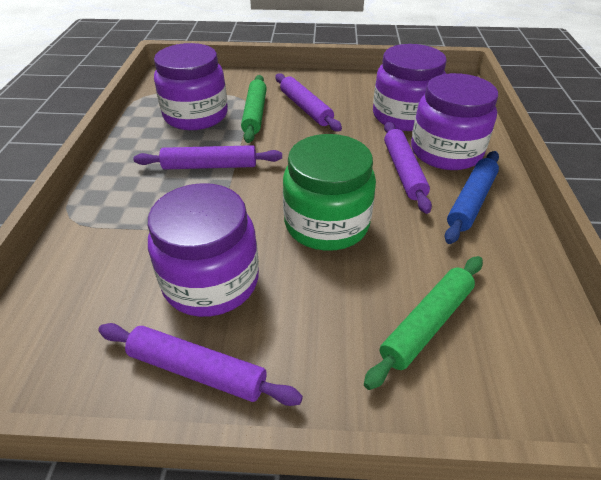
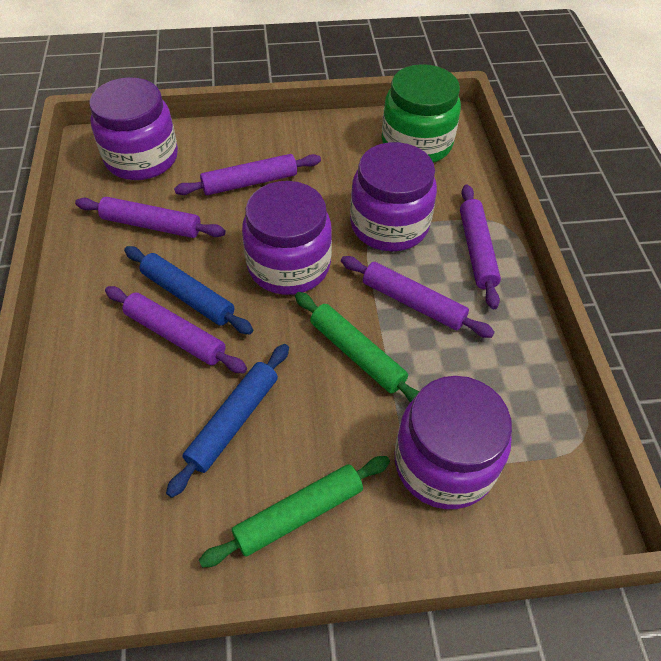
blue rolling pin: 1 -> 2
purple rolling pin: 4 -> 5

